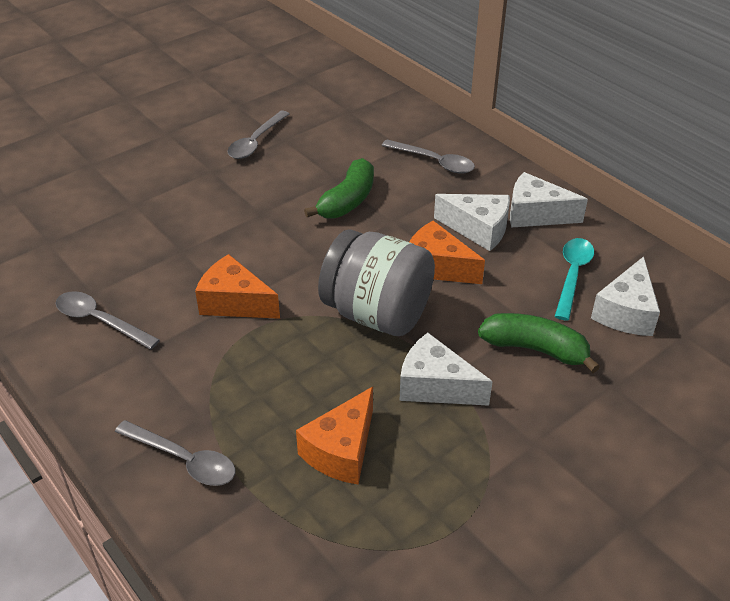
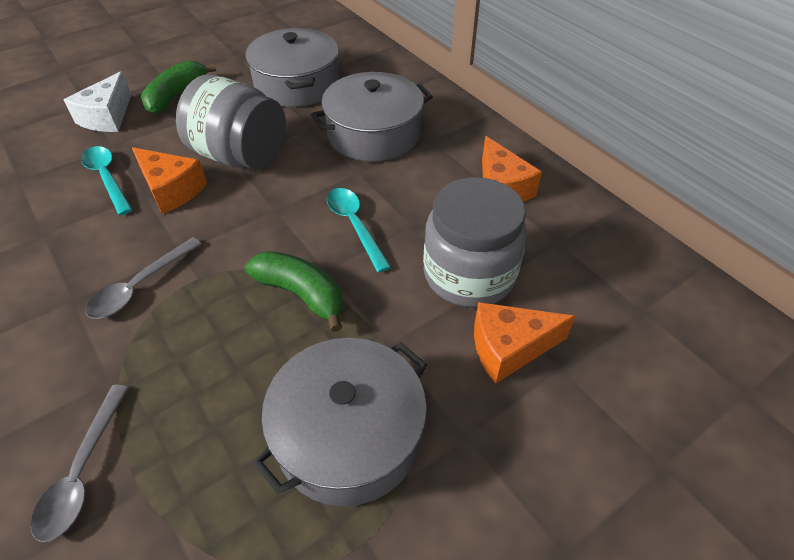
grey jar: 1 -> 2
grey pot: 0 -> 3
grey spoon: 4 -> 2
turquoise spoon: 1 -> 2
white cheese: 4 -> 1

